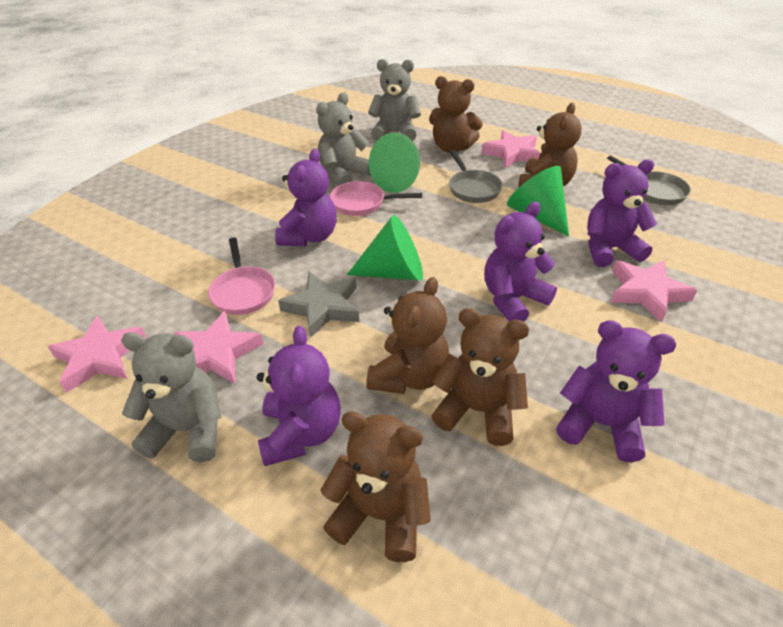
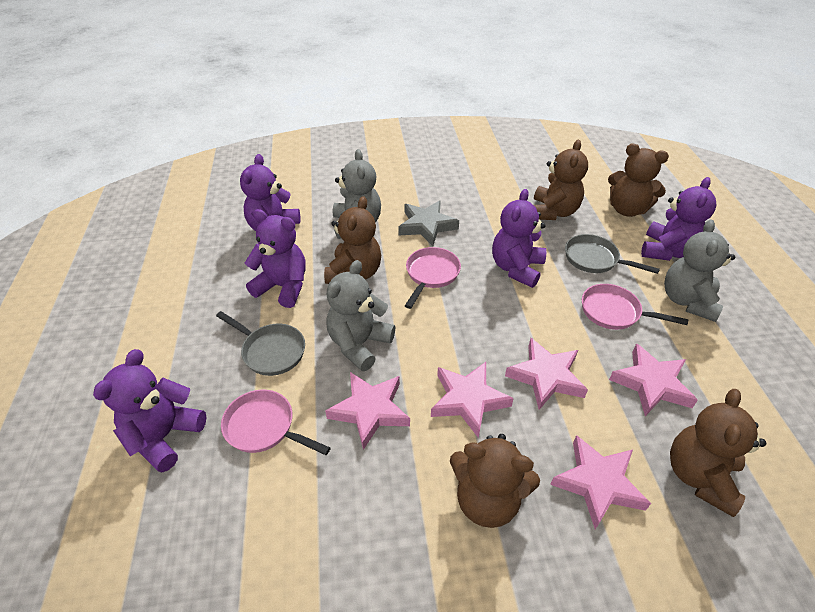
green cone: 3 -> 0
pink pan: 2 -> 3
pink star: 4 -> 5

